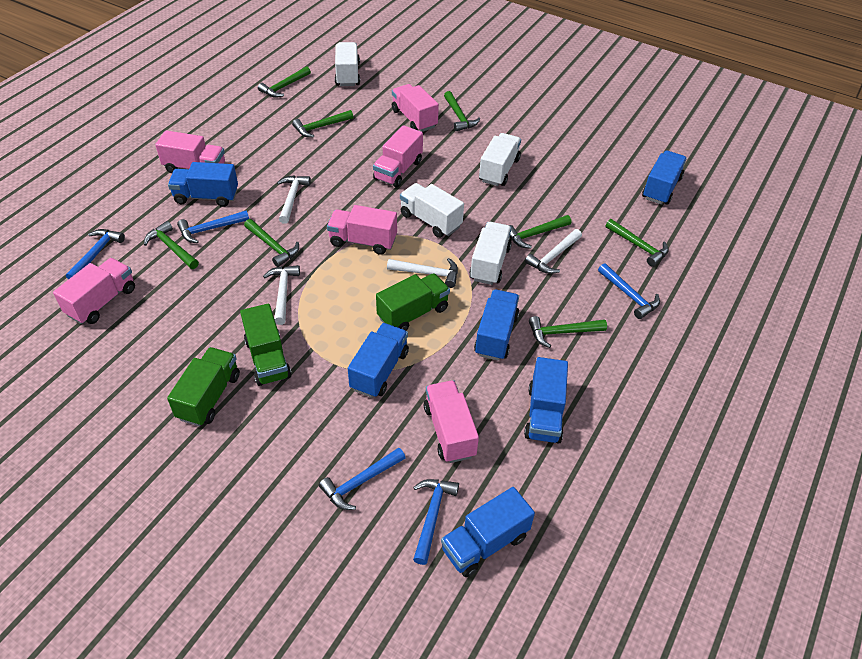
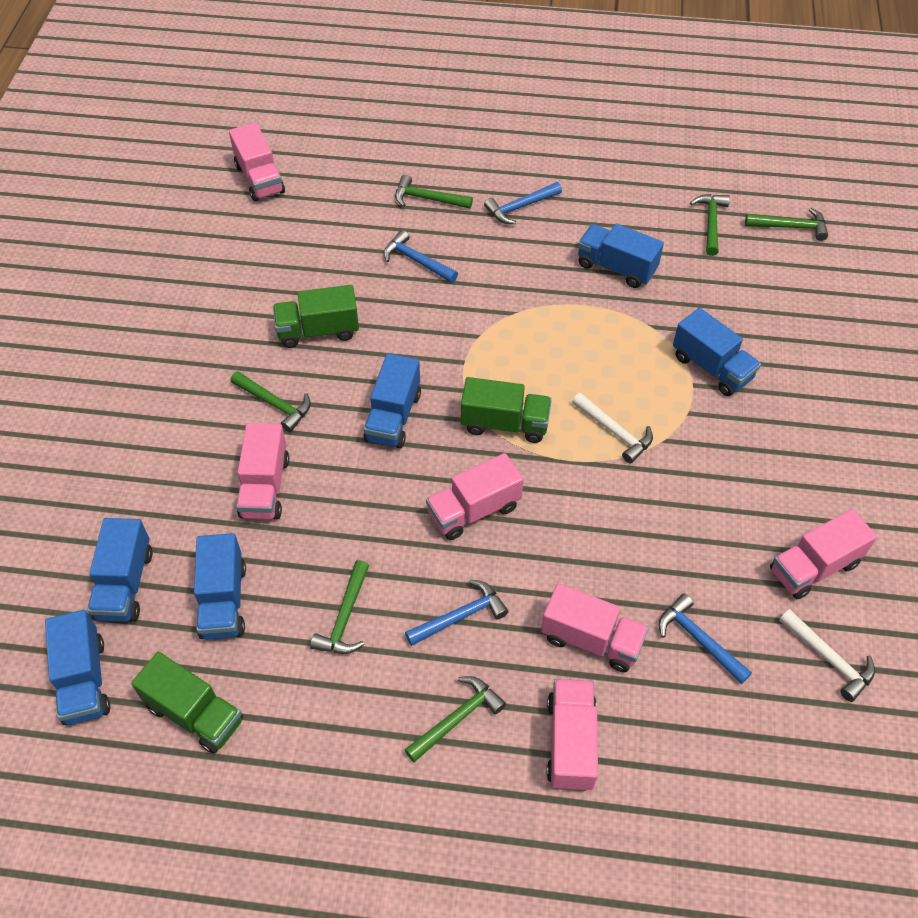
blue hammer: 5 -> 4
green hammer: 8 -> 6
white hammer: 4 -> 2
white truck: 4 -> 0

